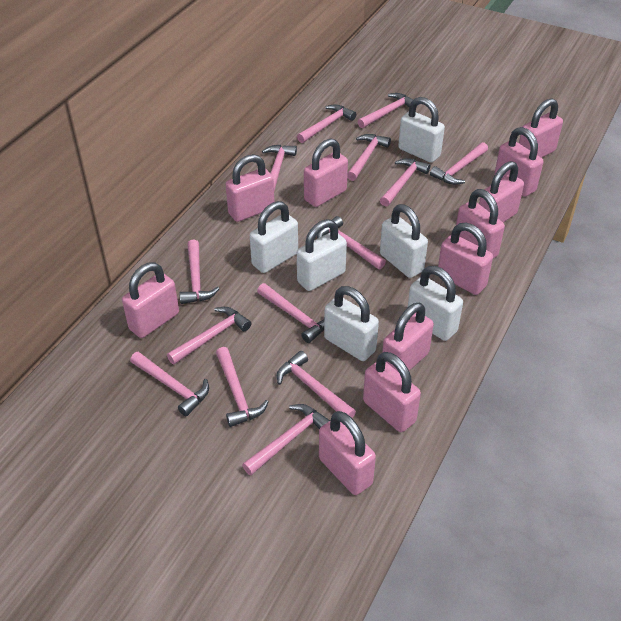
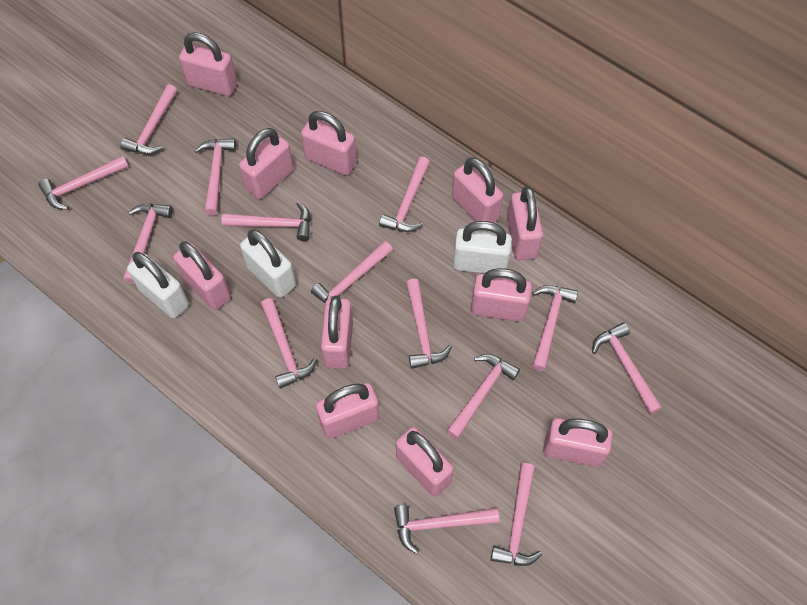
white padlock: 6 -> 3

